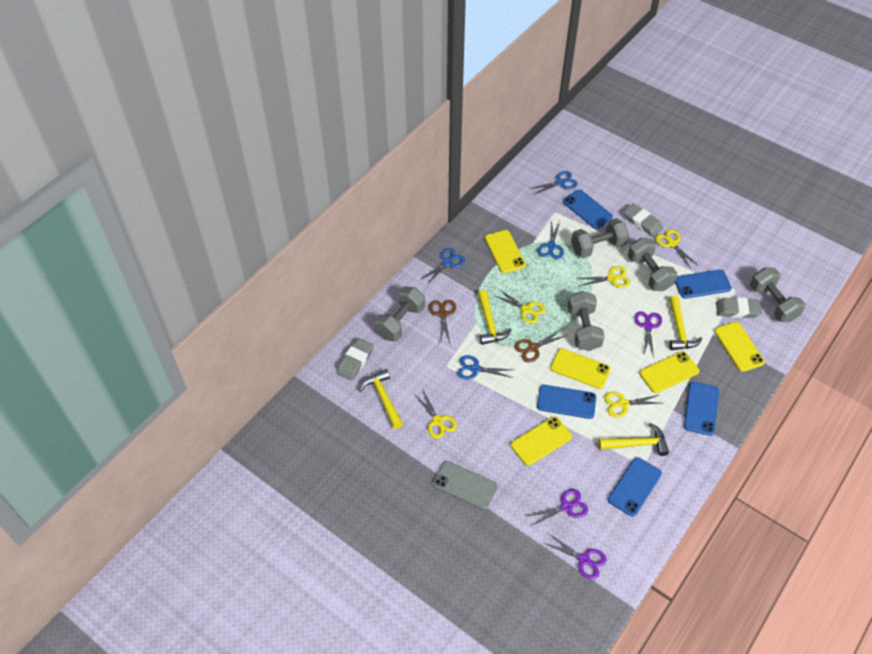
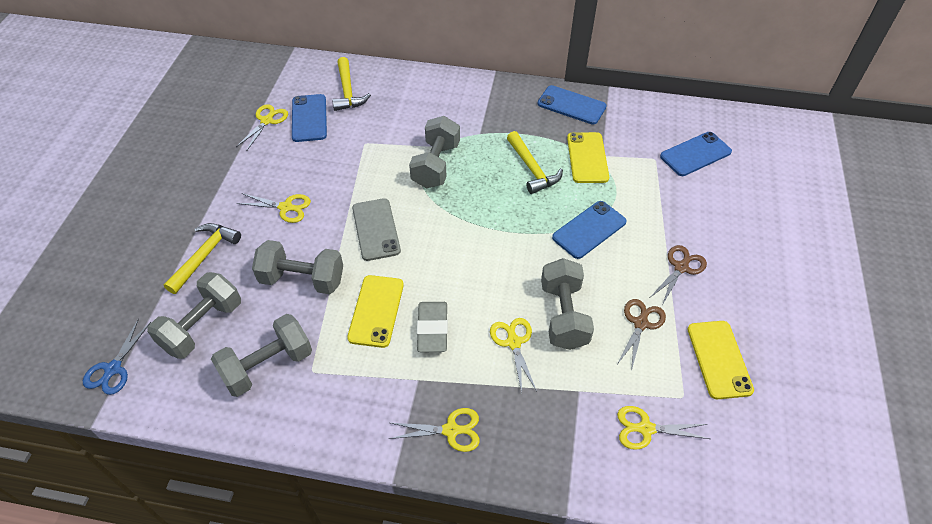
blue phone: 5 -> 4
blue scissors: 4 -> 1
grey eraser: 3 -> 1
purple scissors: 3 -> 0
yellow hammer: 4 -> 3
yellow phone: 5 -> 3

